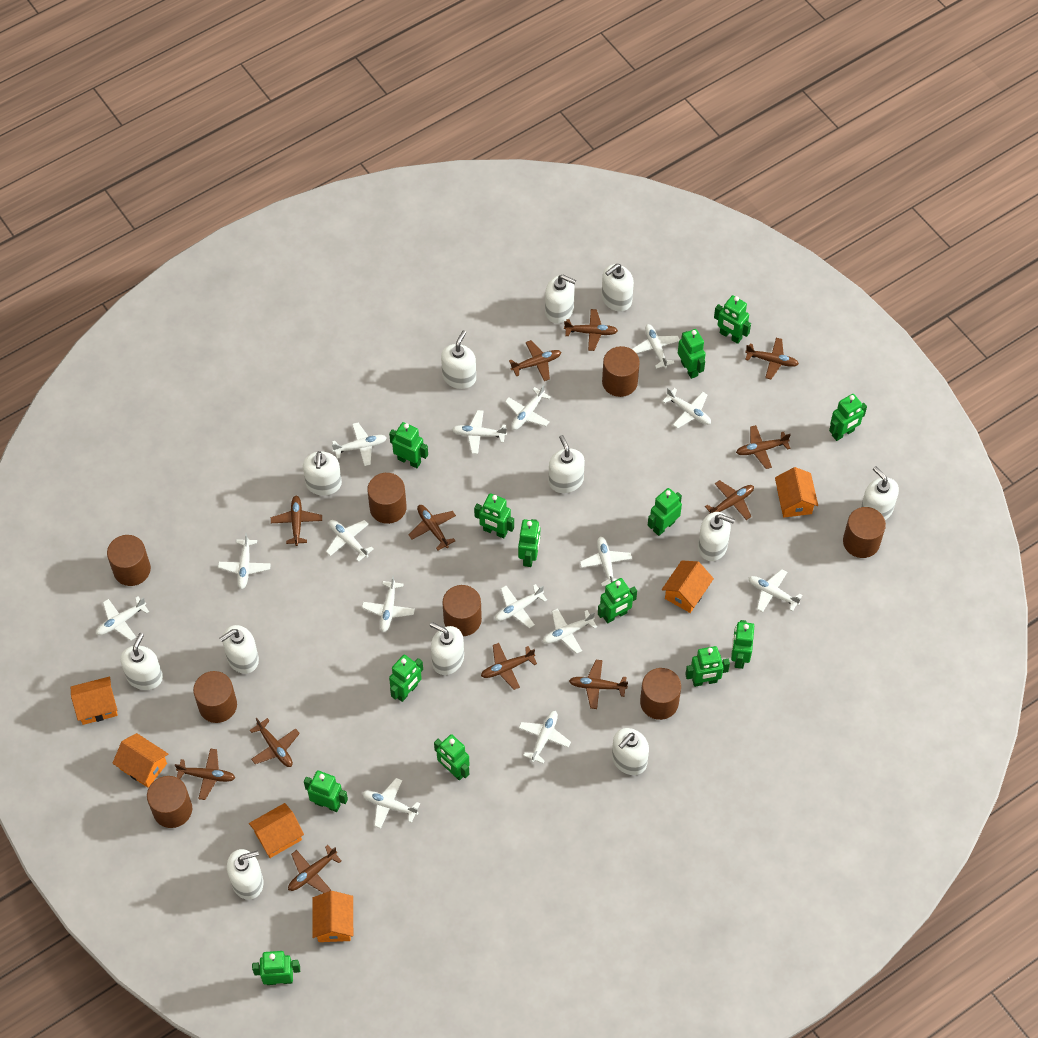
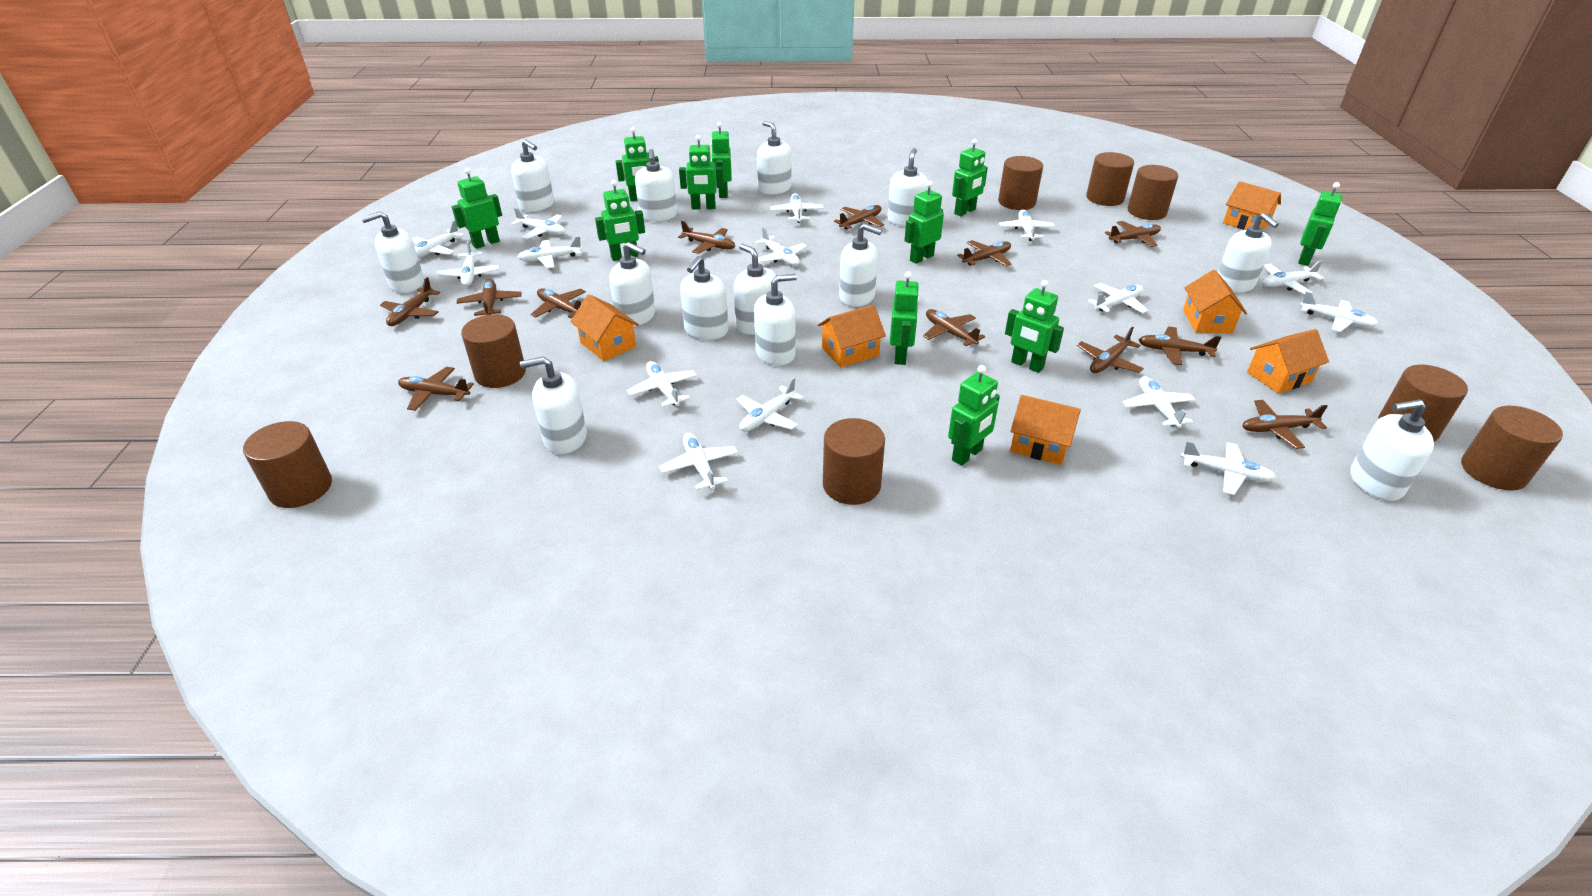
green robot: 14 -> 11
white soap dispenser: 12 -> 13

